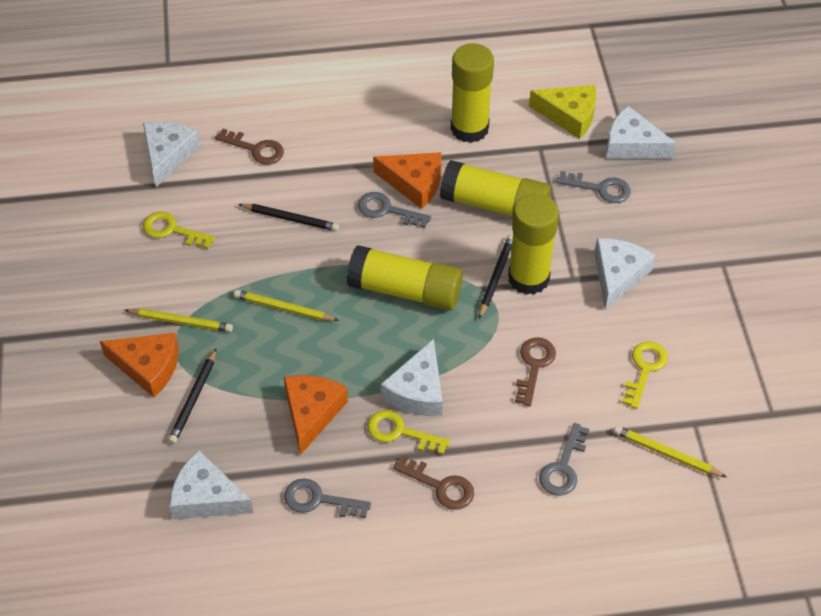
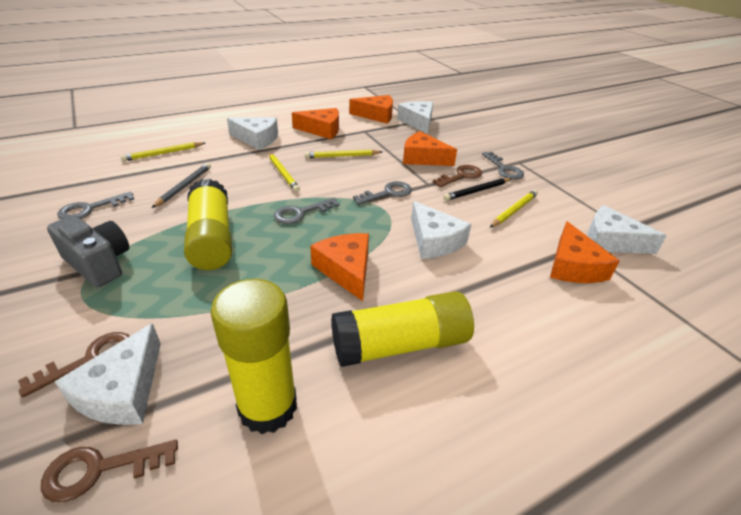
black pencil: 3 -> 1
grey camera: 0 -> 1
grey pencil: 0 -> 1
orange cheese: 3 -> 5
yellow cheese: 1 -> 0
yellow glue stick: 4 -> 3
yellow key: 3 -> 0
yellow pencil: 3 -> 4

